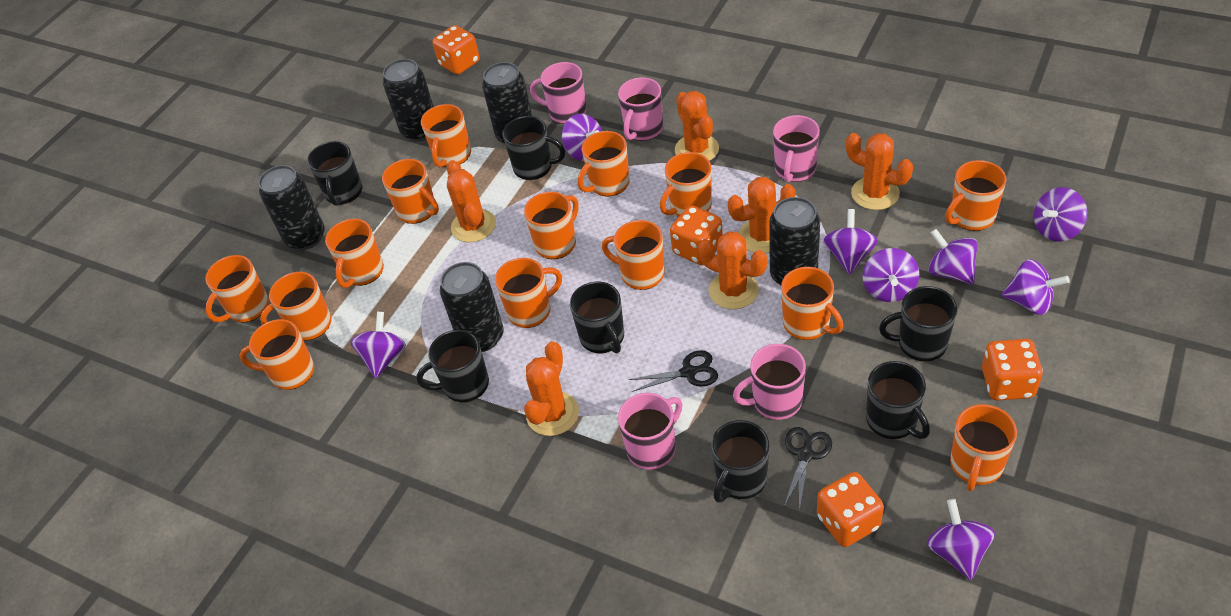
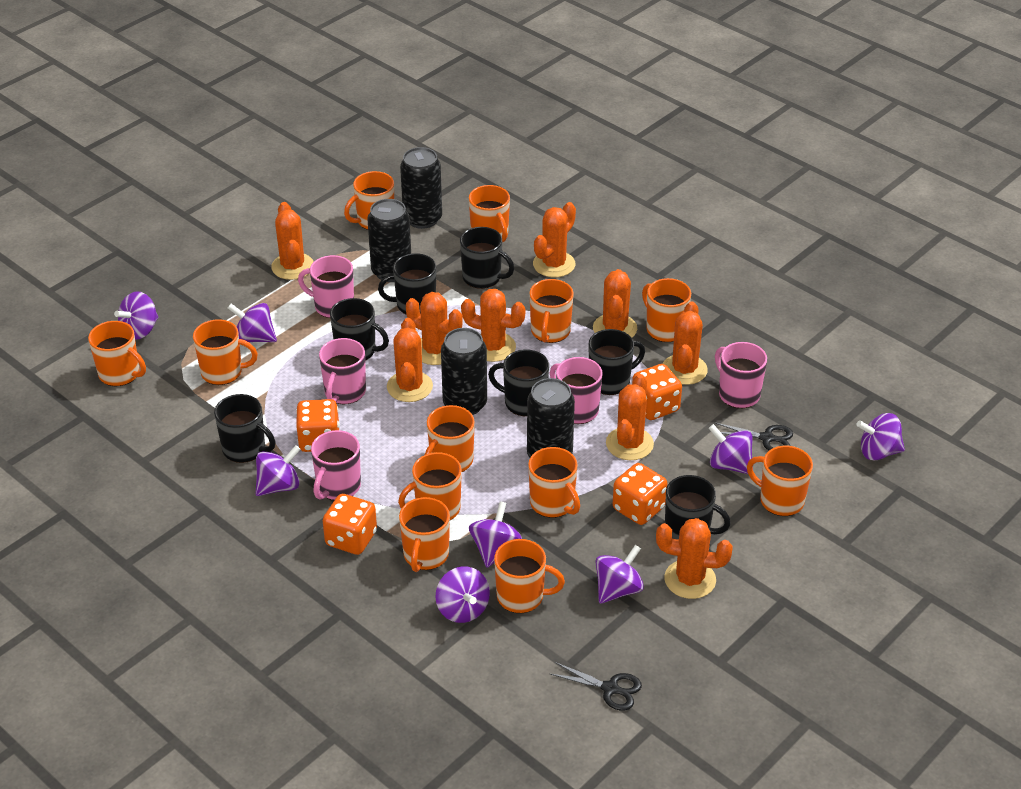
black can: 5 -> 4
orange cactus: 6 -> 9
orange mug: 14 -> 12

